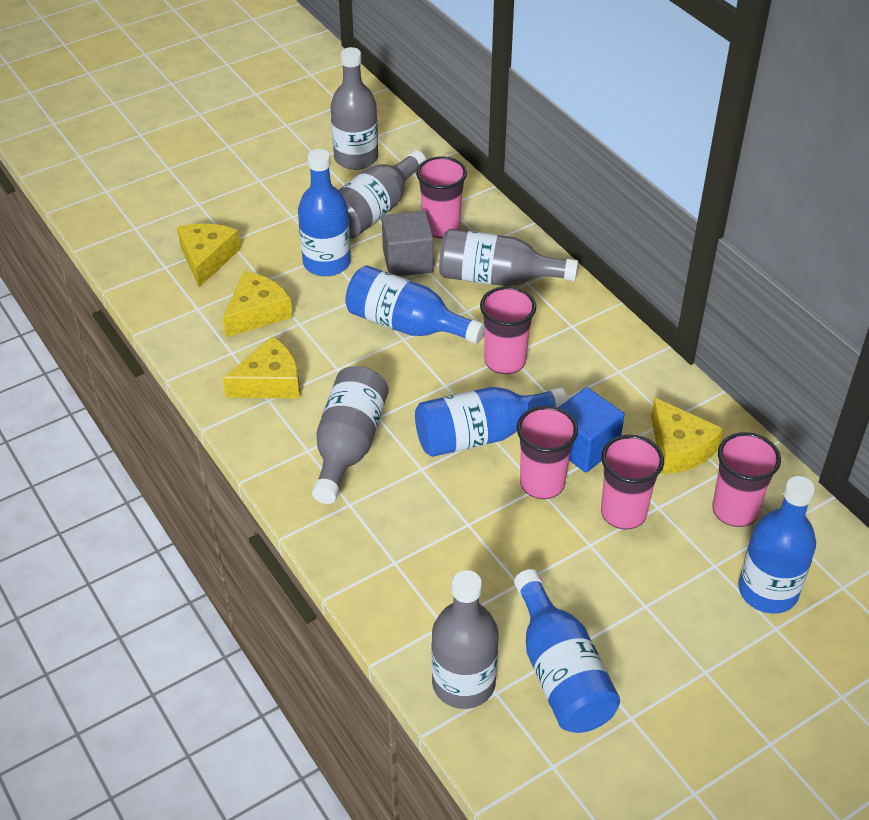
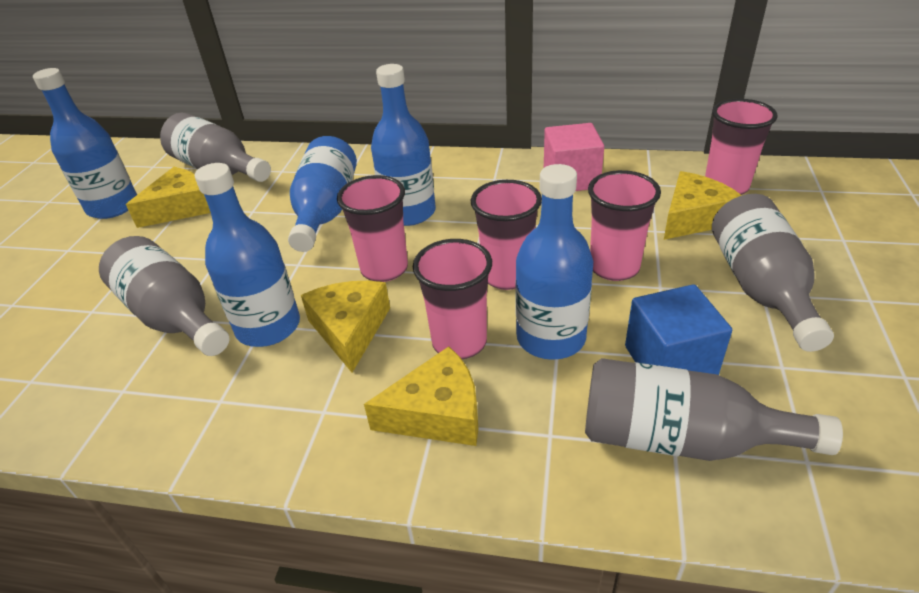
grey bottle: 5 -> 4
grey cube: 1 -> 0
pink cube: 0 -> 1

